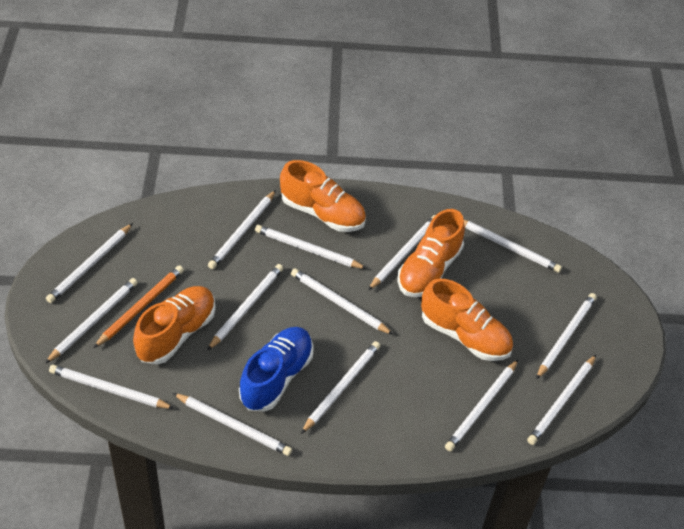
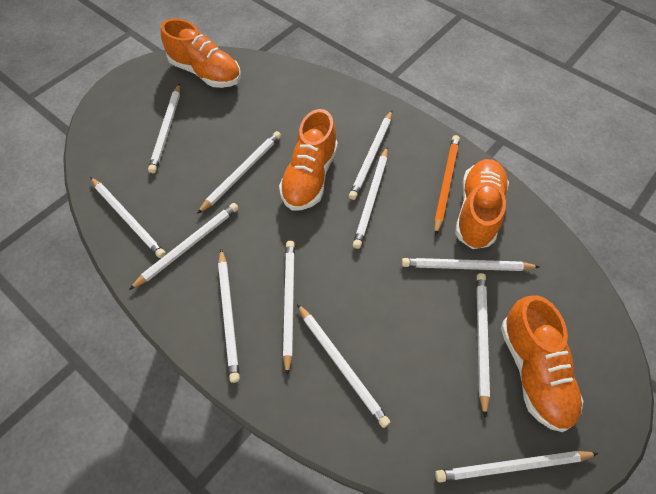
blue shoe: 1 -> 0
white pencil: 14 -> 12

